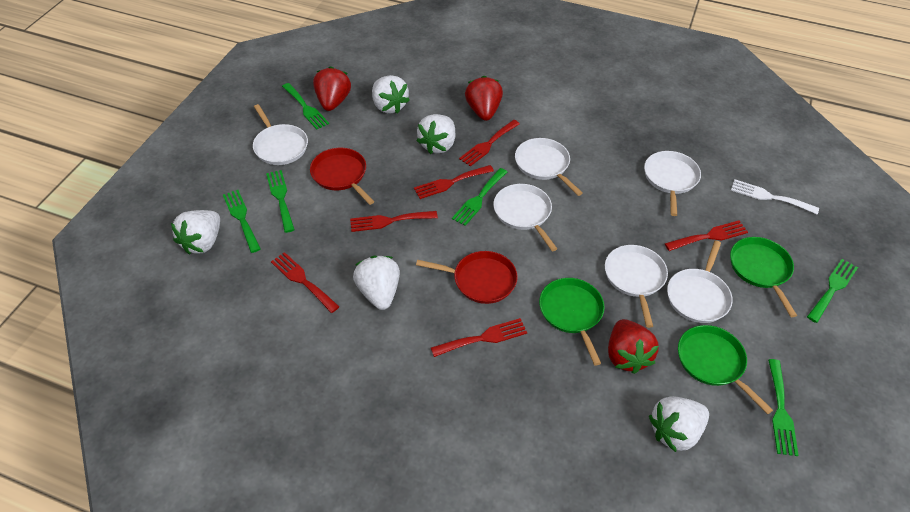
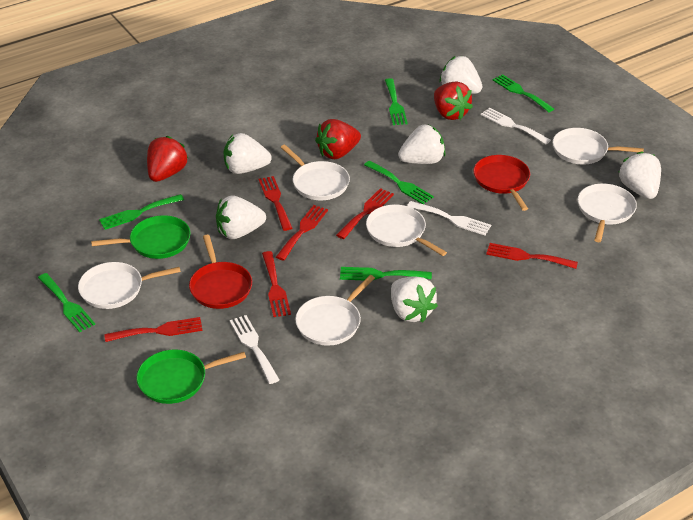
green pan: 3 -> 2
white fork: 1 -> 3
white strawberry: 5 -> 6

